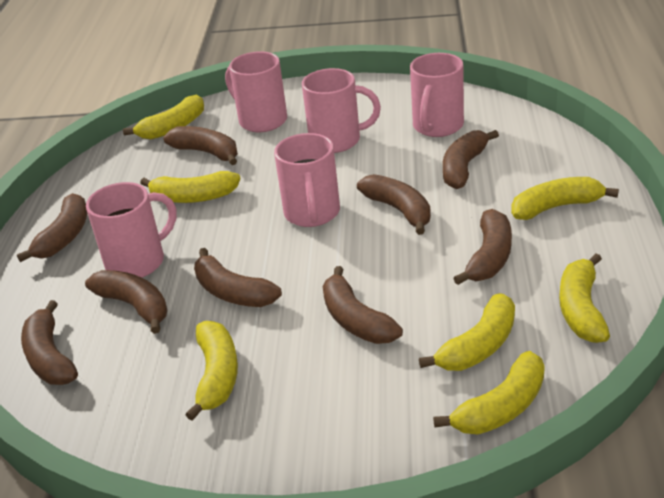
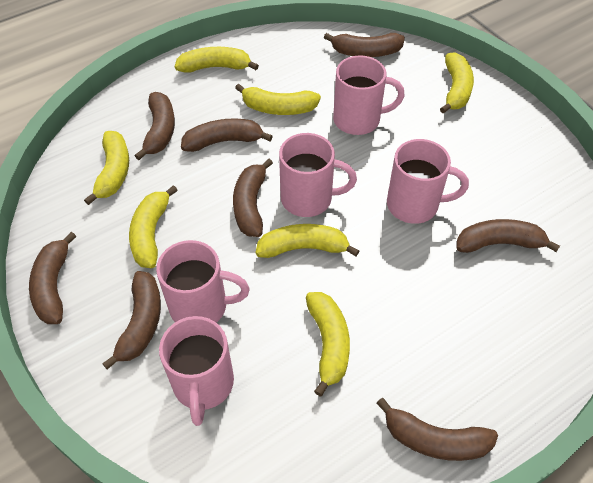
brown banana: 9 -> 8

